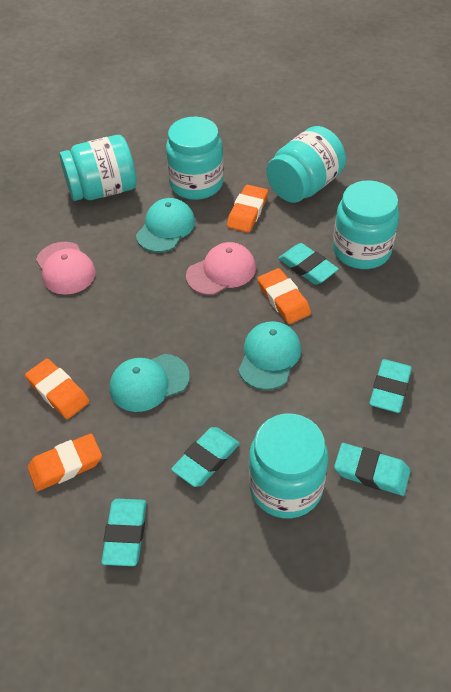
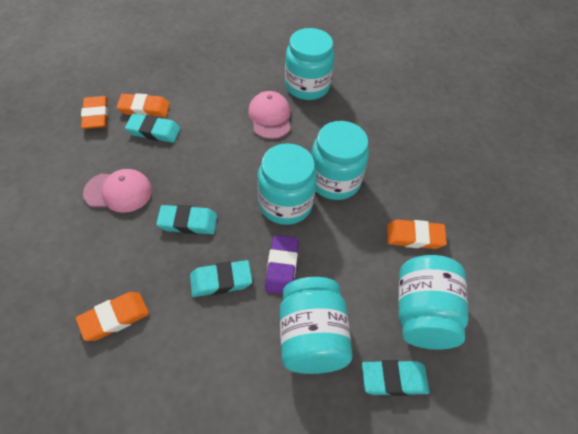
purple eraser: 0 -> 1
turquoise cap: 3 -> 0
turquoise eraser: 5 -> 4

